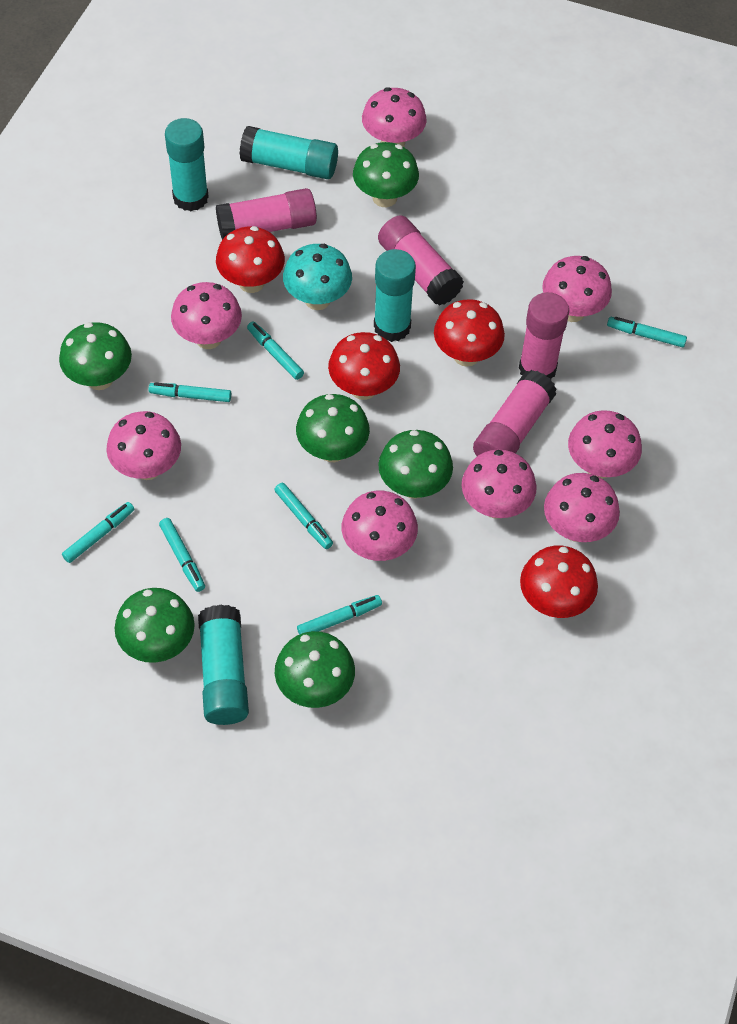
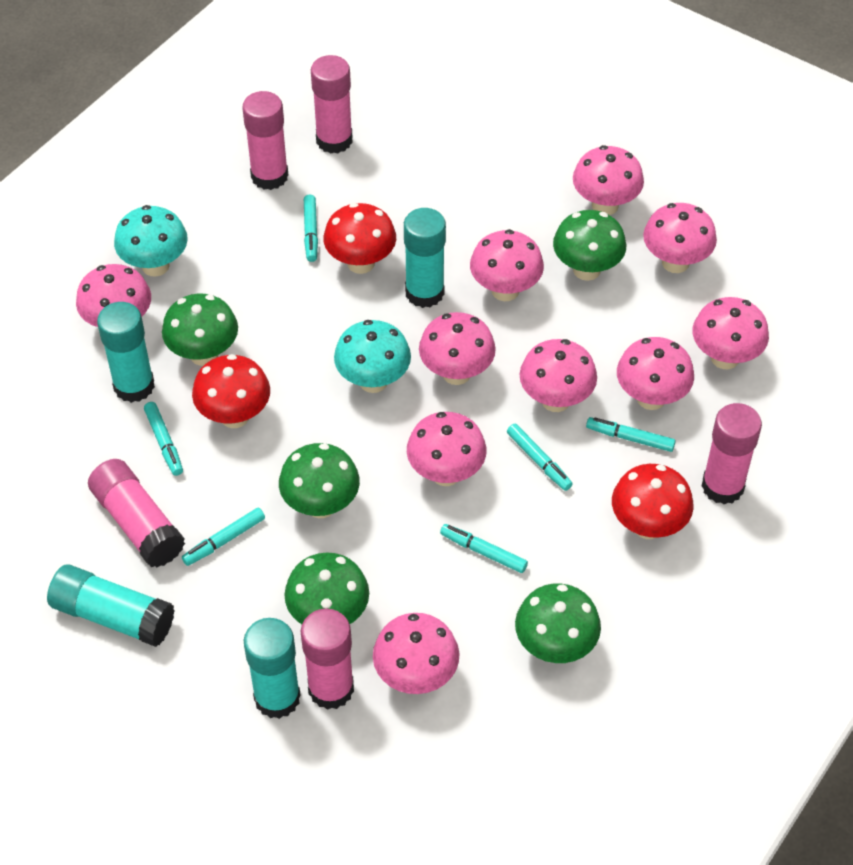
green mushroom: 6 -> 5
pink glue stick: 4 -> 5
pink mushroom: 8 -> 10
red mushroom: 4 -> 3
turquoise marker: 7 -> 6
turquoise mushroom: 1 -> 2

